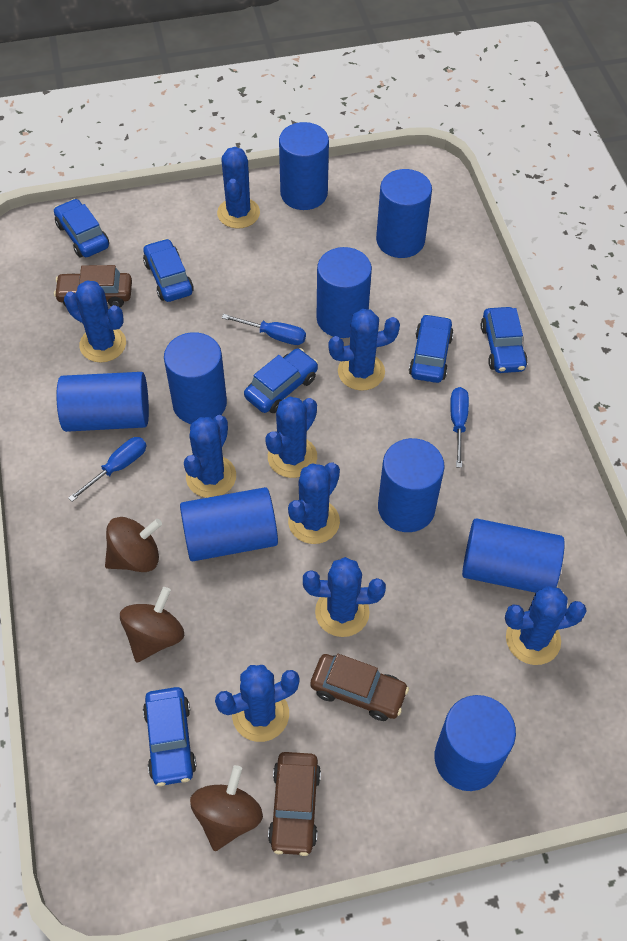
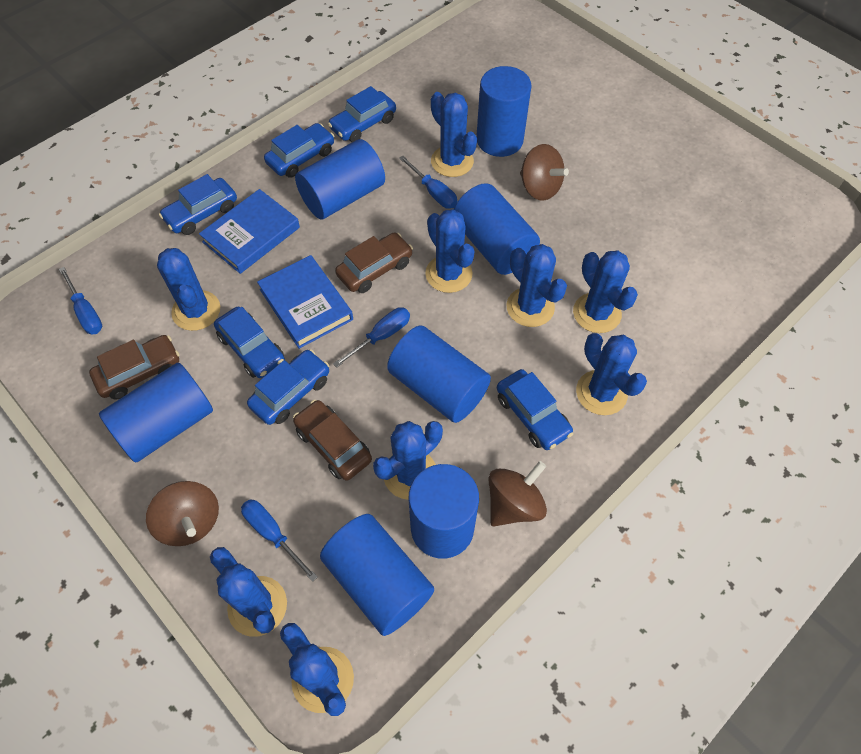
blue book: 0 -> 2
blue cylinder: 9 -> 7
blue screwdriver: 3 -> 4

